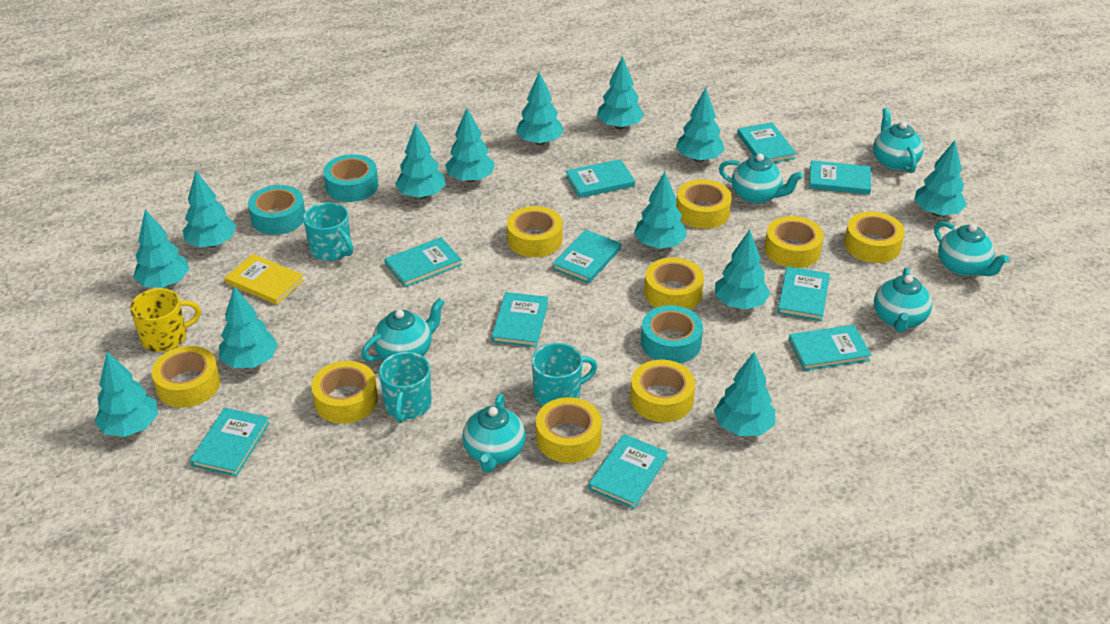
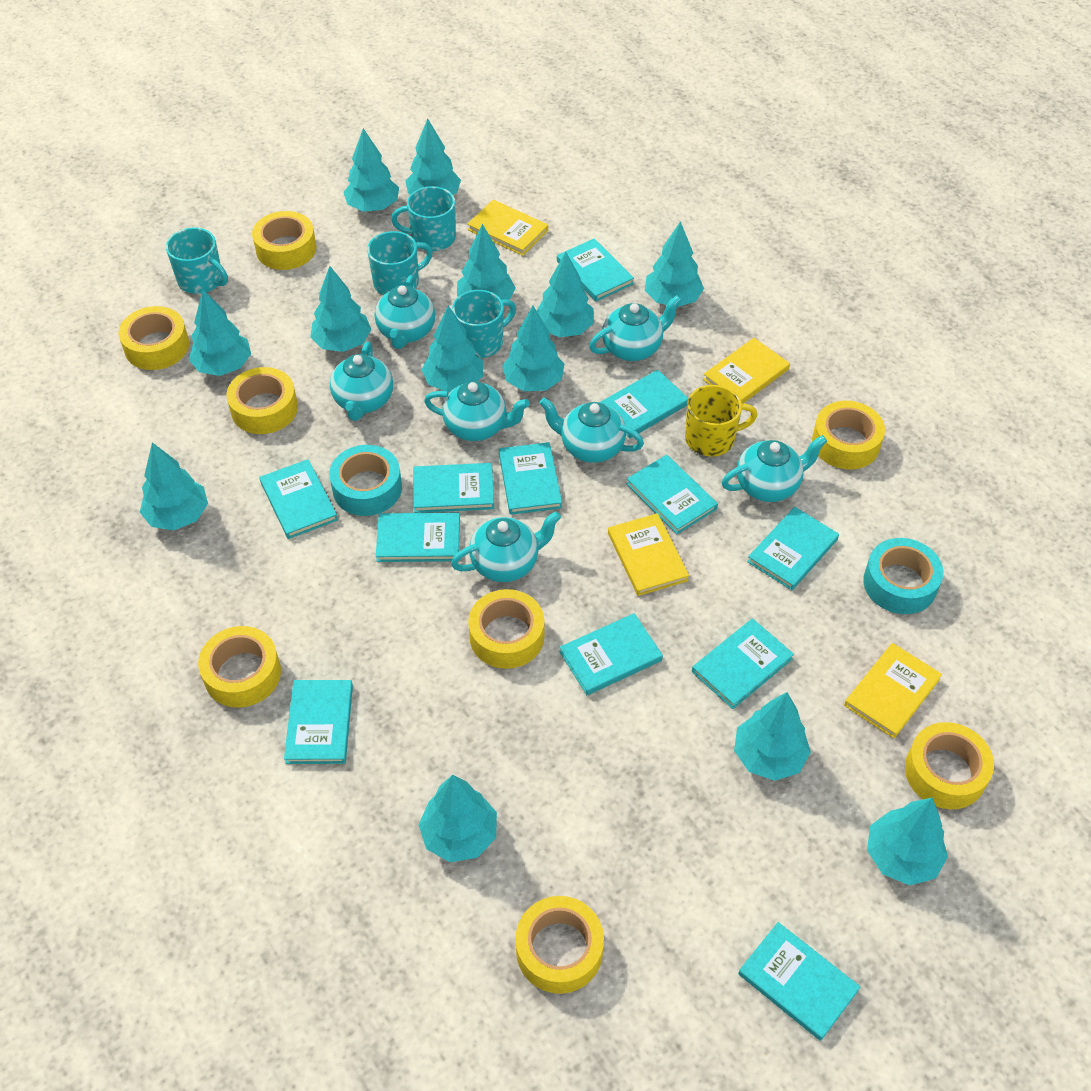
turquoise book: 10 -> 12
turquoise mug: 3 -> 4
turquoise tape: 3 -> 2
turquoise teapot: 6 -> 7
yellow book: 1 -> 4
yellow tape: 9 -> 8

